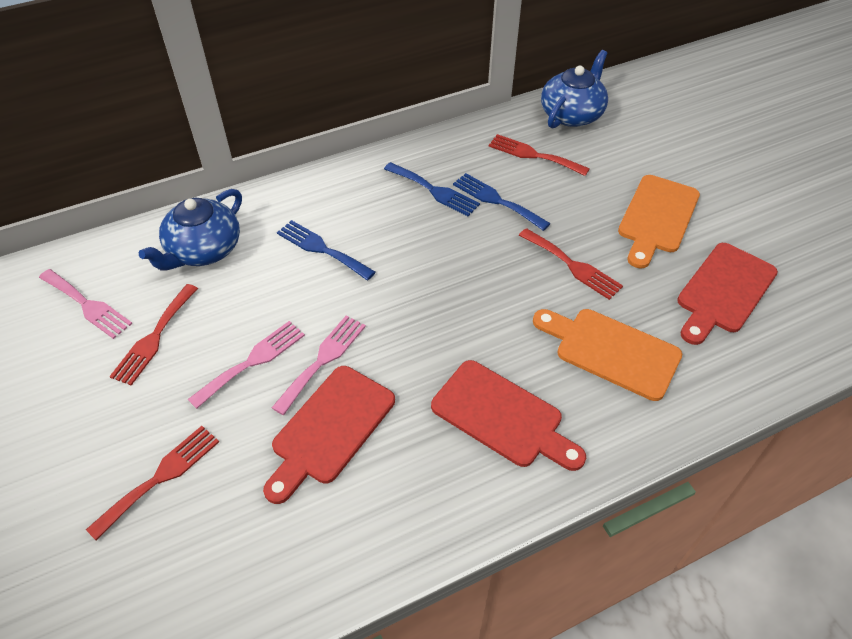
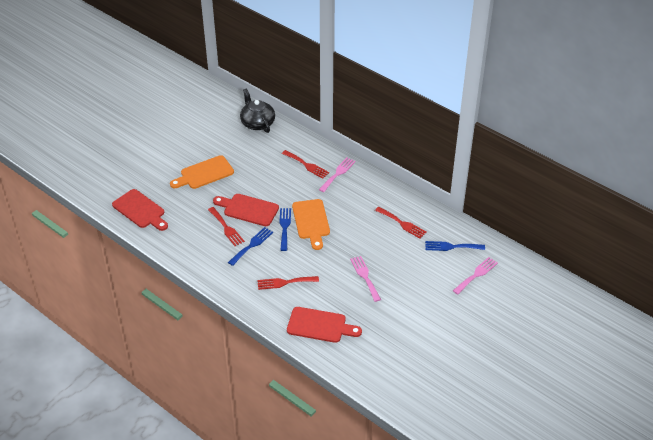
black teapot: 0 -> 1
blue teapot: 2 -> 0

